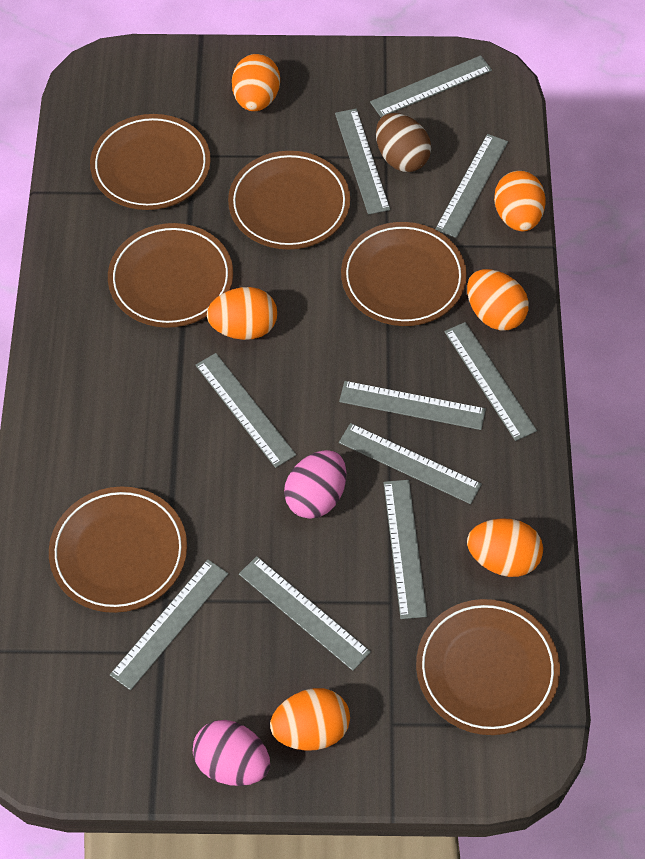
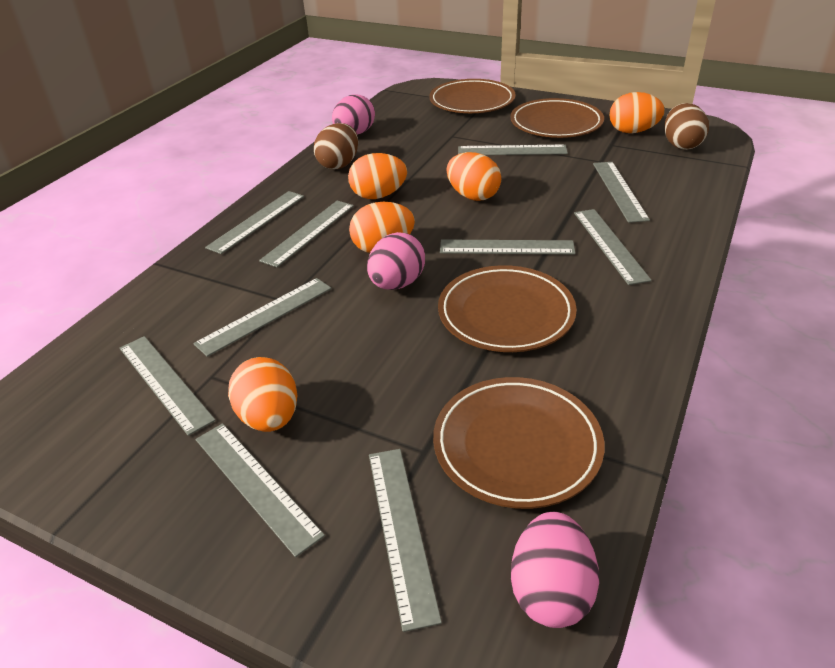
brown egg: 1 -> 2
brown plate: 6 -> 4
orange egg: 6 -> 5
pink egg: 2 -> 3

